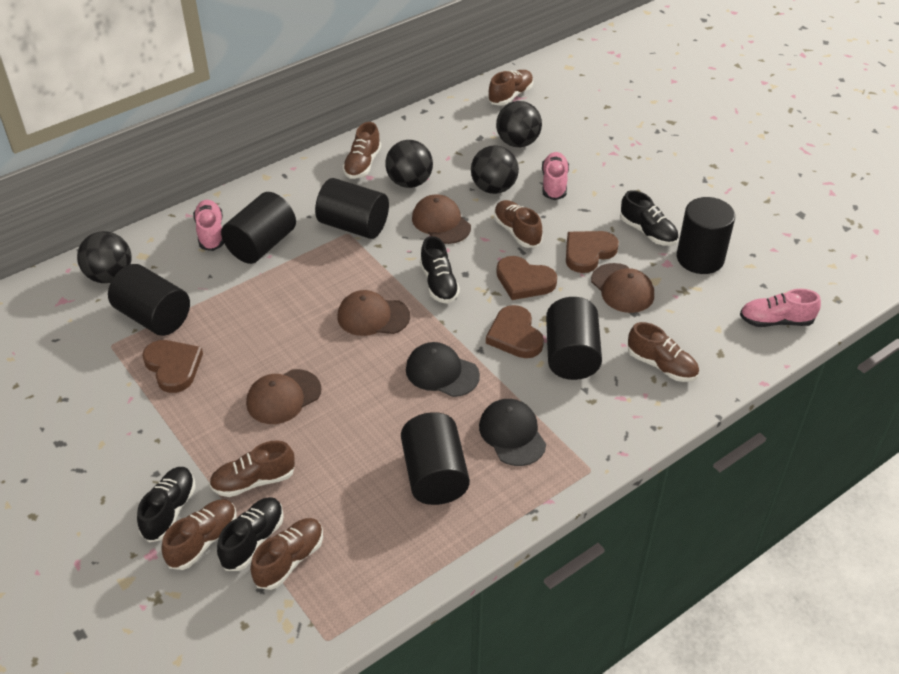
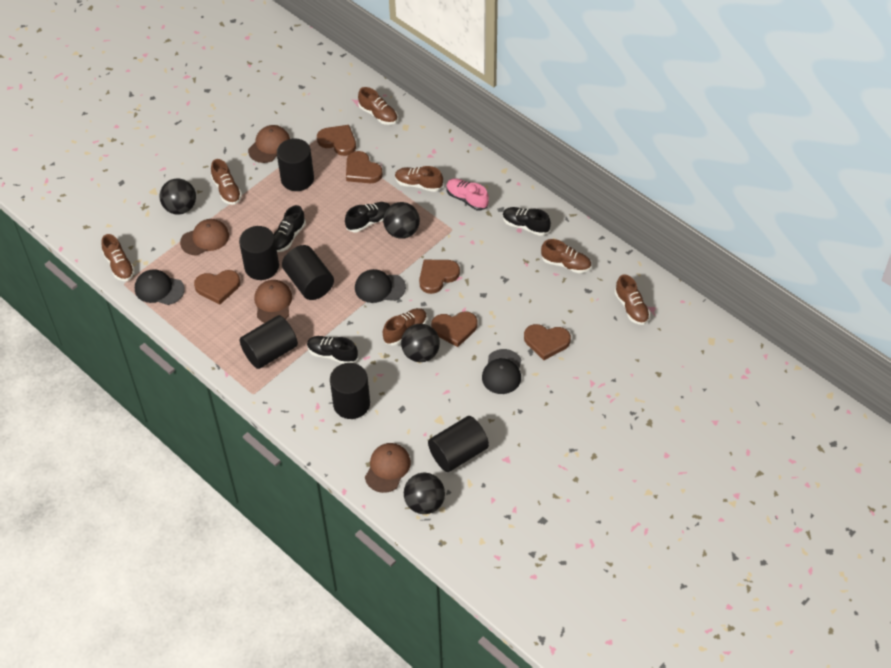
black cap: 2 -> 3
brown heart: 4 -> 6
pink shoe: 3 -> 1

